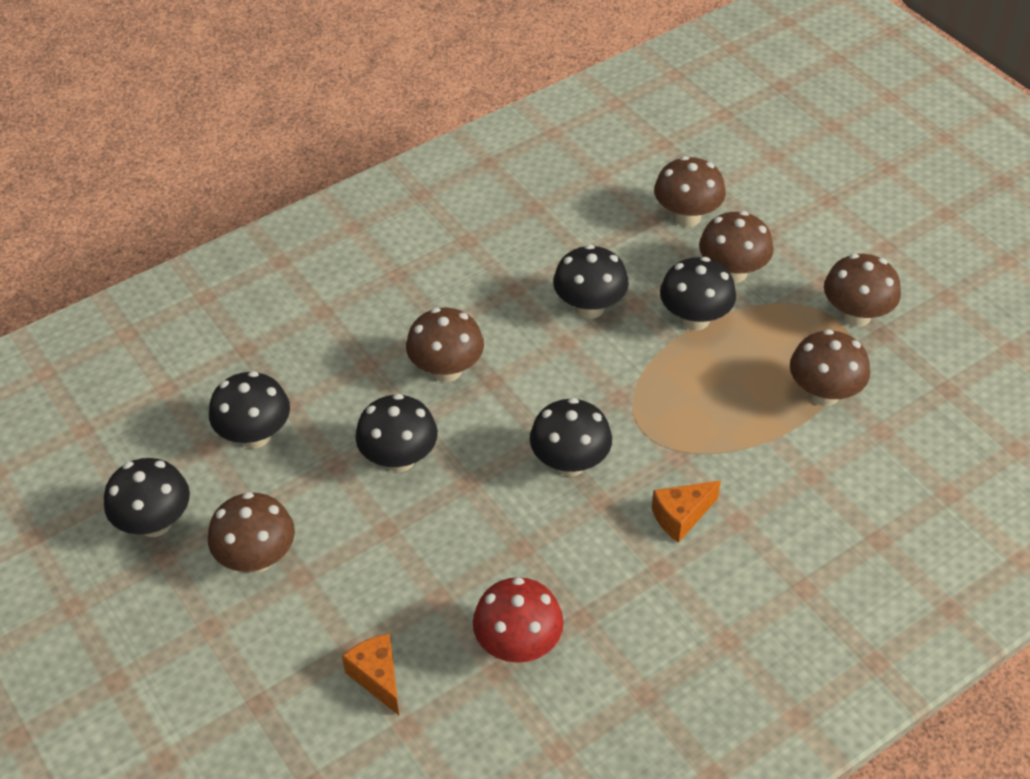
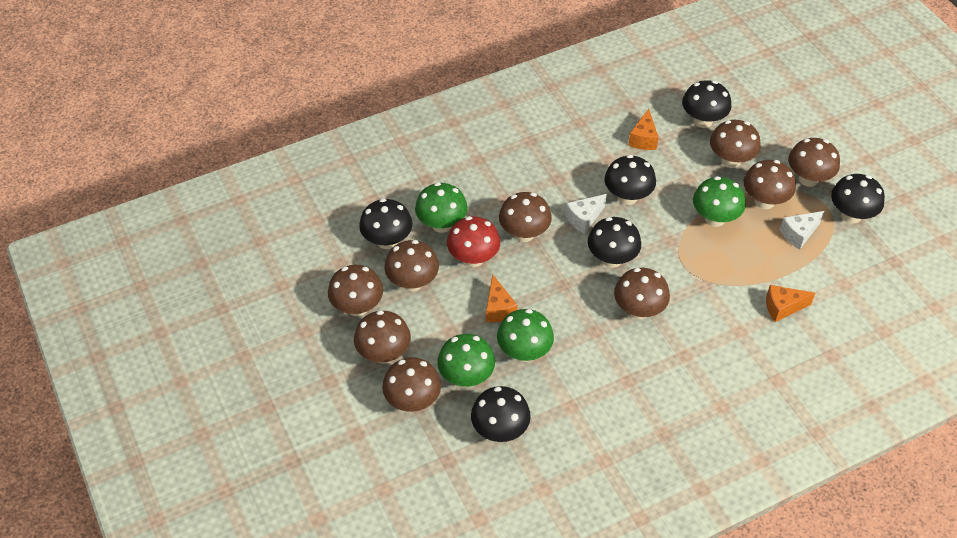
brown mushroom: 6 -> 9
green mushroom: 0 -> 4
orange cheese: 2 -> 3
white cheese: 0 -> 2

